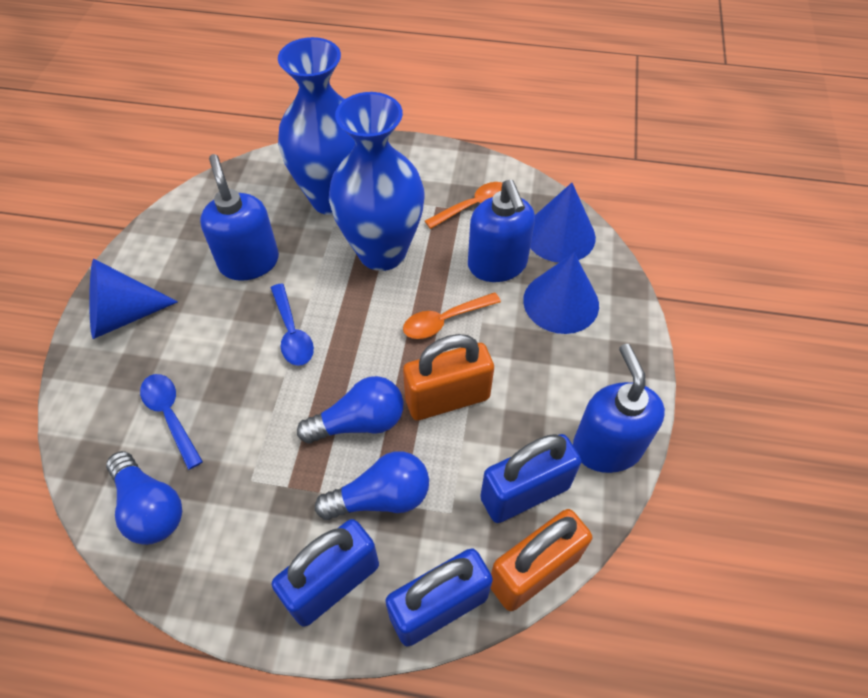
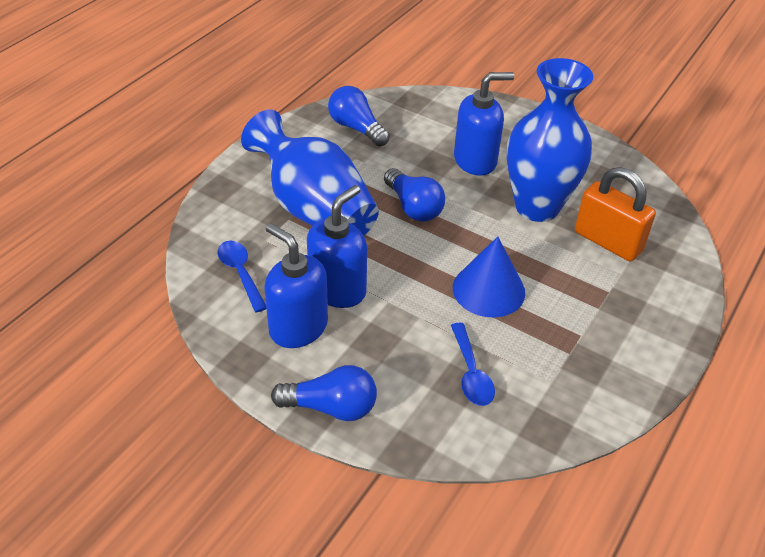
blue cone: 3 -> 1
blue padlock: 3 -> 0
orange padlock: 2 -> 1
orange spoon: 2 -> 0

